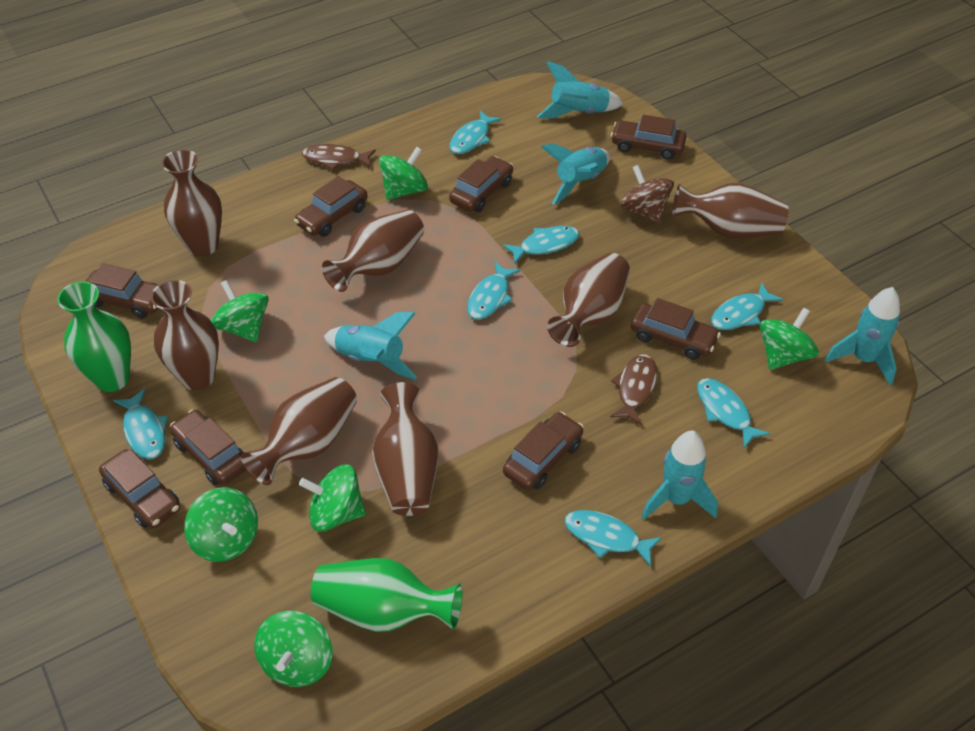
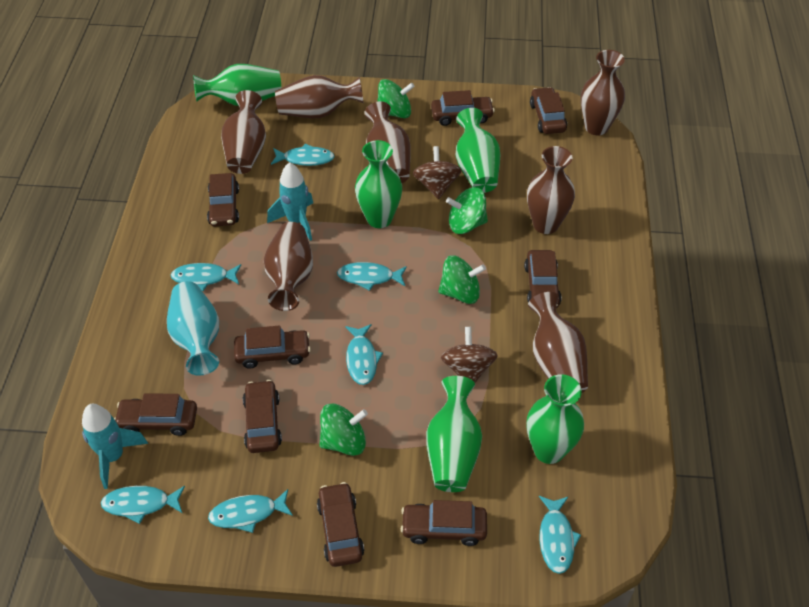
brown car: 8 -> 9
brown fish: 2 -> 0
brown spinning top: 1 -> 2
green spinning top: 6 -> 4
green vase: 2 -> 5
turquoise rocket: 5 -> 2
turquoise vase: 0 -> 1

